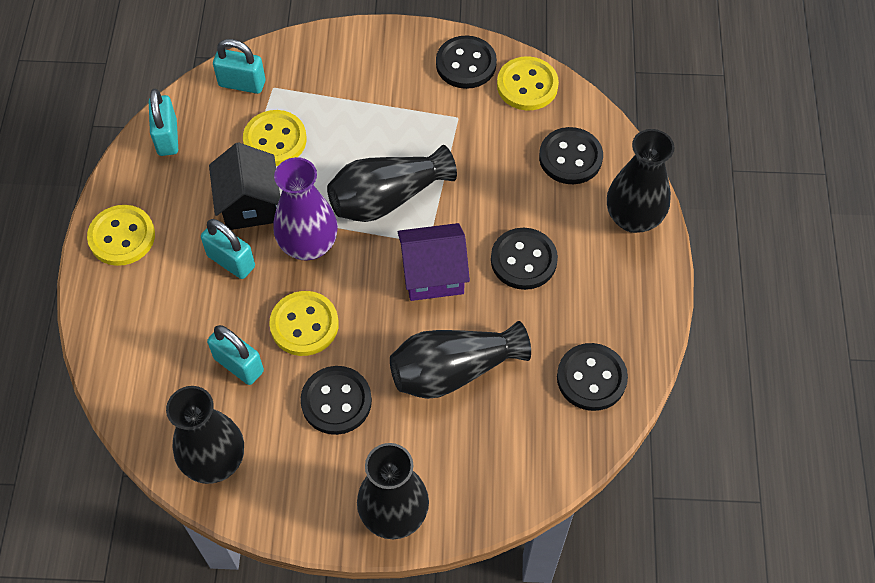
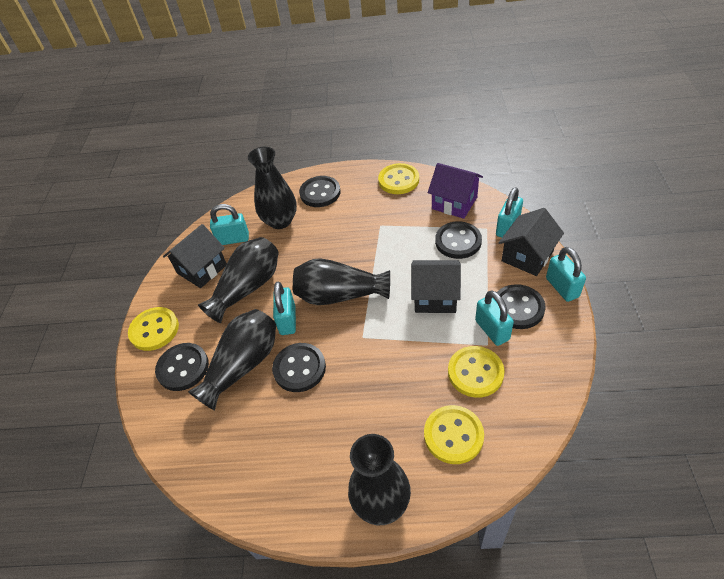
black house: 1 -> 3
purple vase: 1 -> 0
turquoise padlock: 4 -> 5

